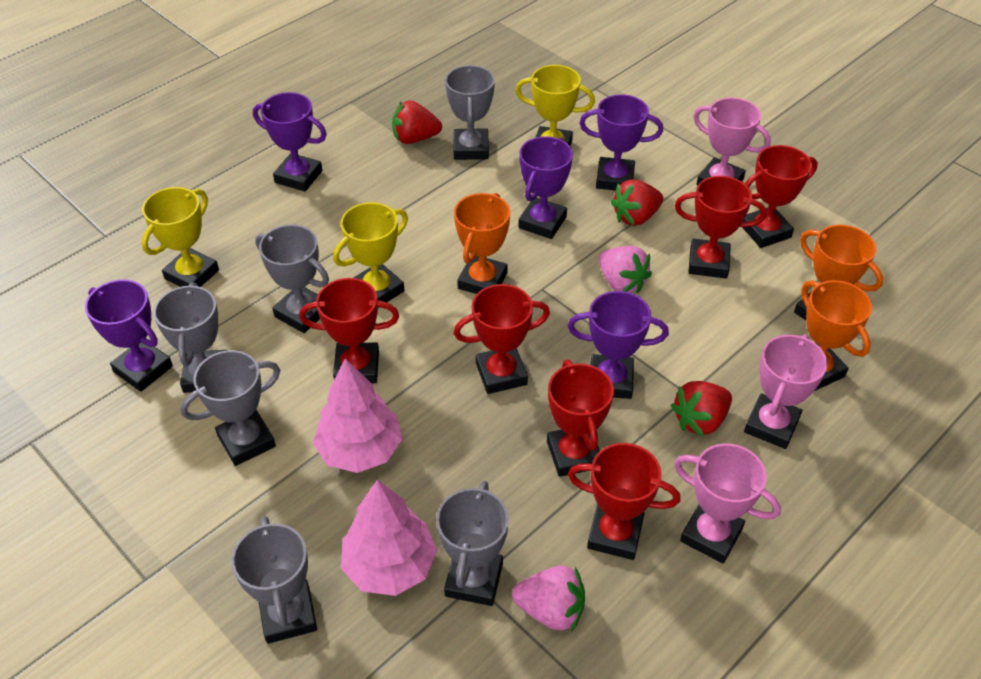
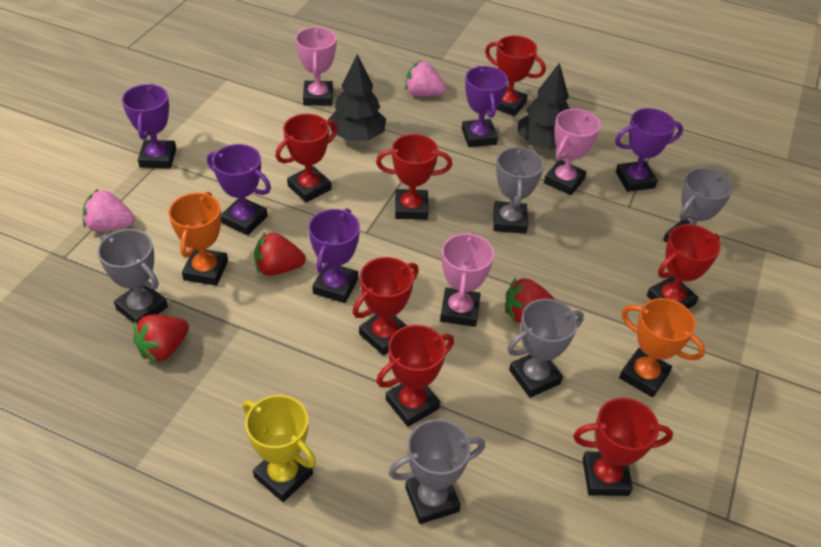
black tree: 0 -> 2
grey trophy: 6 -> 5
orange trophy: 3 -> 2
pink tree: 2 -> 0
red trophy: 6 -> 7
yellow trophy: 3 -> 1

